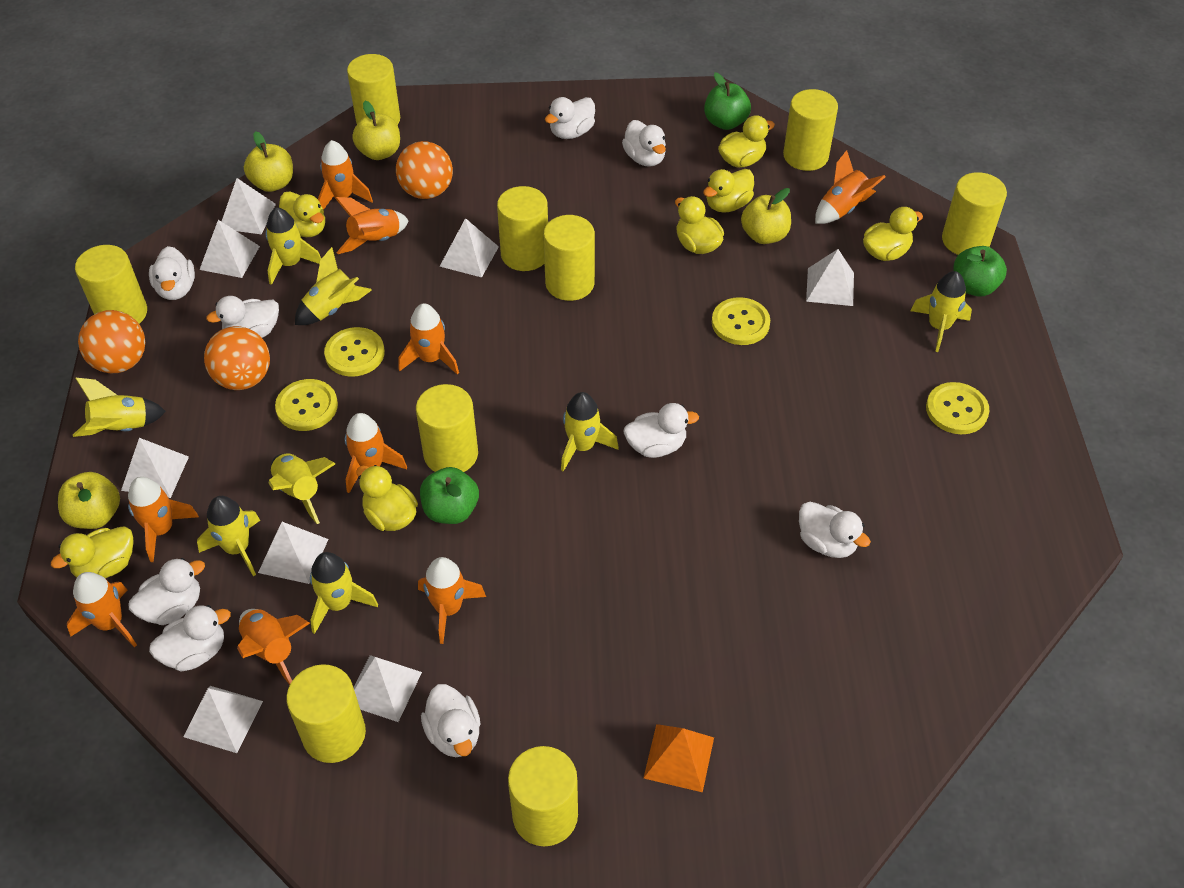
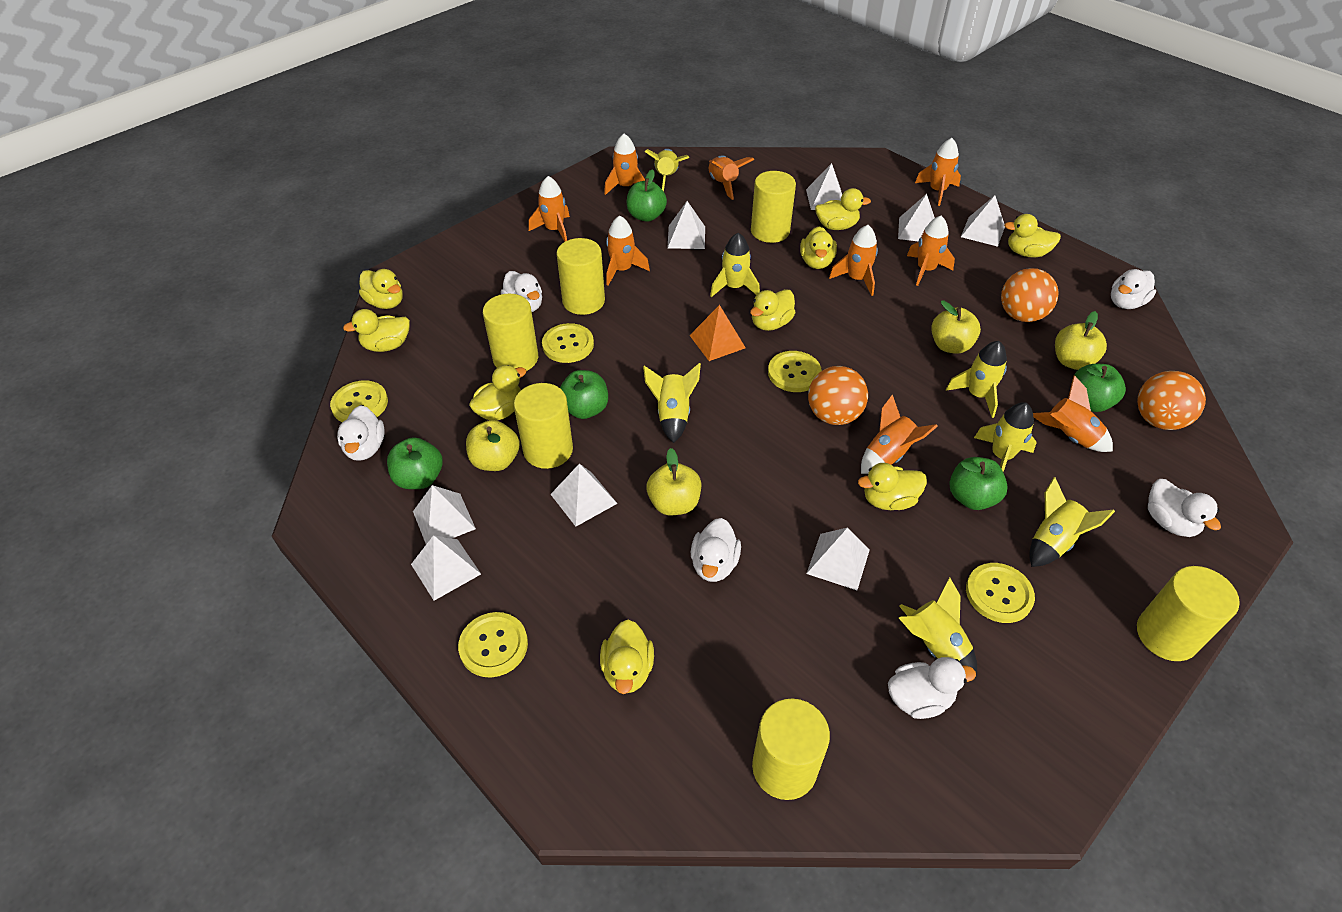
green apple: 3 -> 5
white duck: 9 -> 6
yellow button: 4 -> 5
yellow cylinder: 9 -> 6
yellow duck: 7 -> 9
yellow rocket: 8 -> 7

